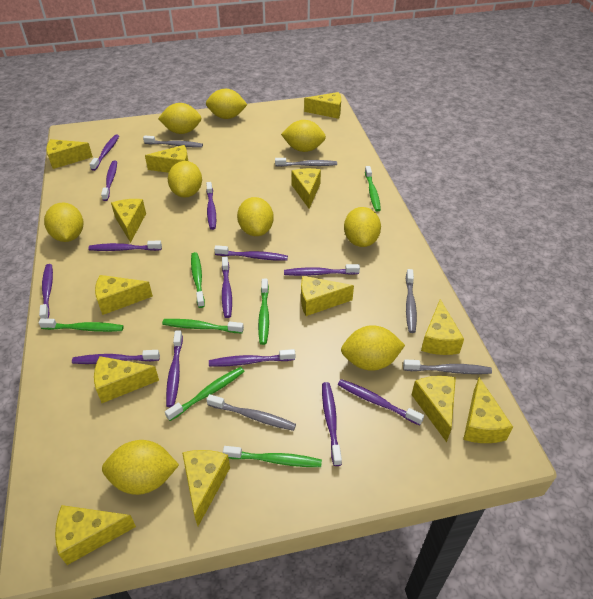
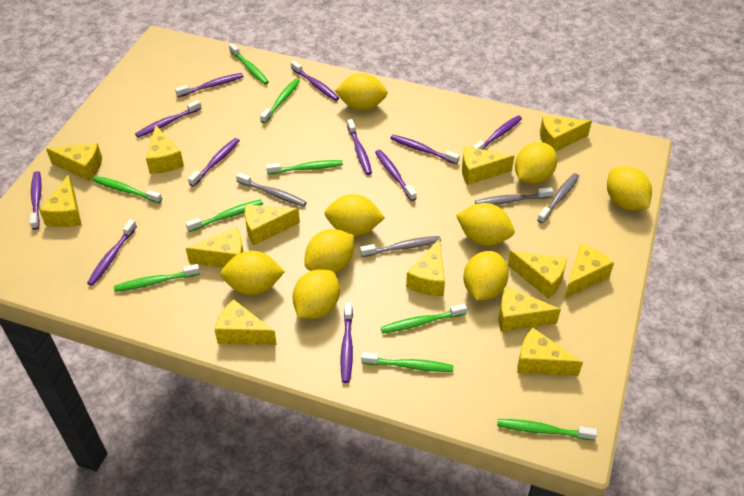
green toothbrush: 7 -> 9
grey toothbrush: 5 -> 4
purple toothbrush: 13 -> 11

